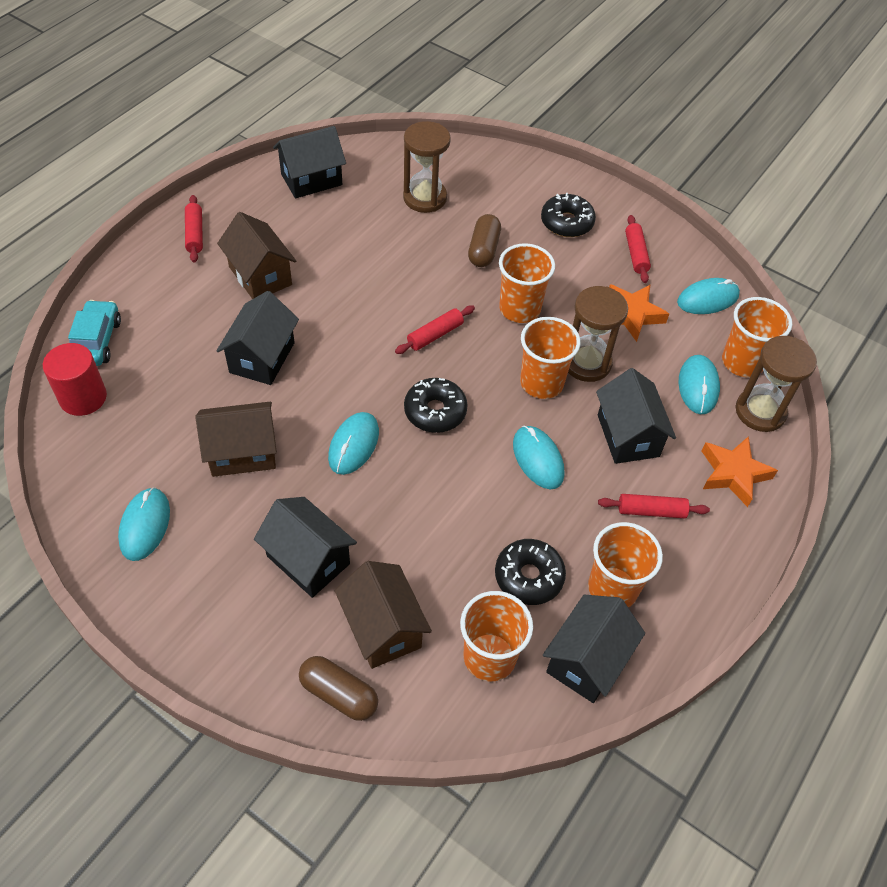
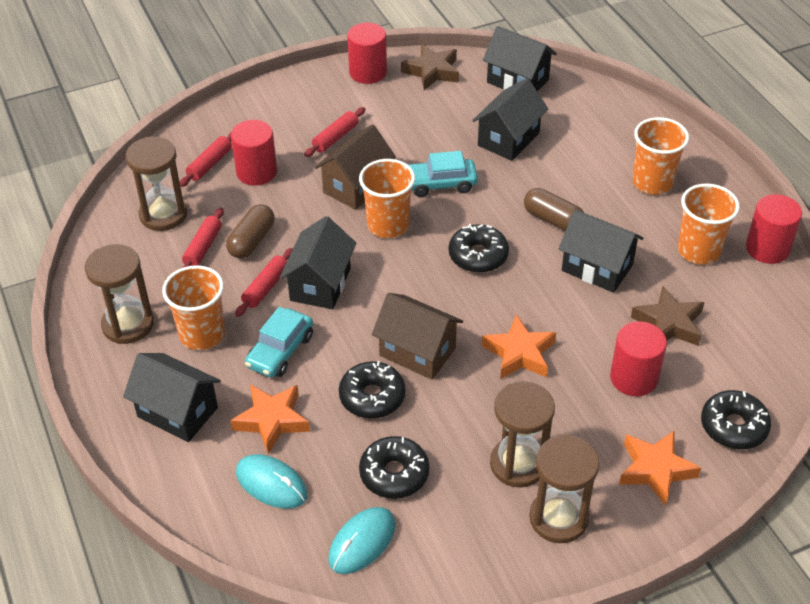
black donut: 3 -> 4
brown hourglass: 3 -> 4
brown house: 3 -> 2
brown star: 0 -> 2
orange cup: 5 -> 4
orange star: 2 -> 3
red cylinder: 1 -> 4
turquoise car: 1 -> 2
turquoise mouse: 5 -> 2

